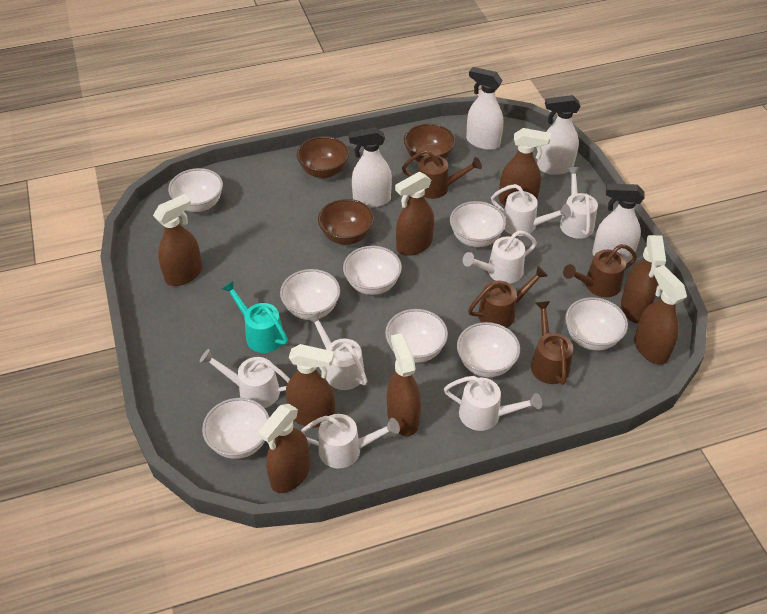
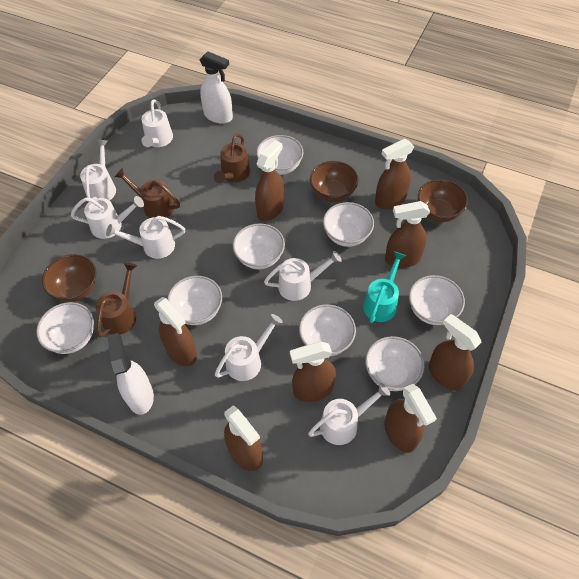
brown watering can: 4 -> 3
white spray bottle: 4 -> 2

